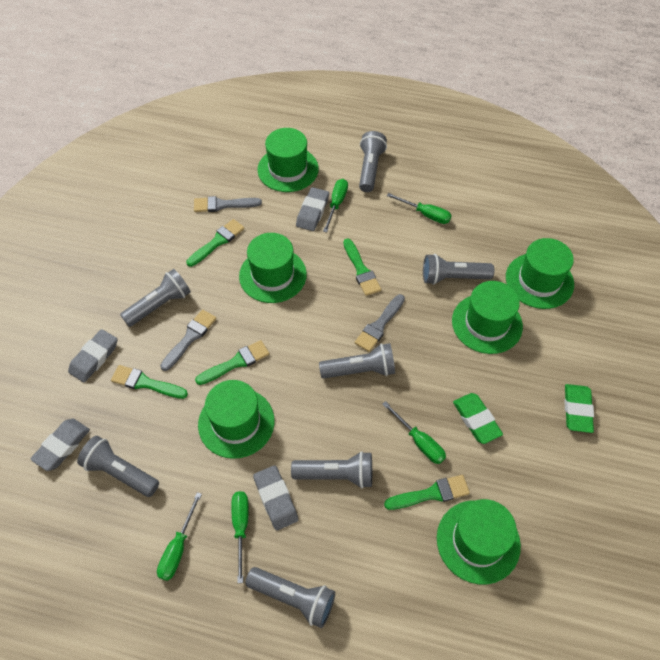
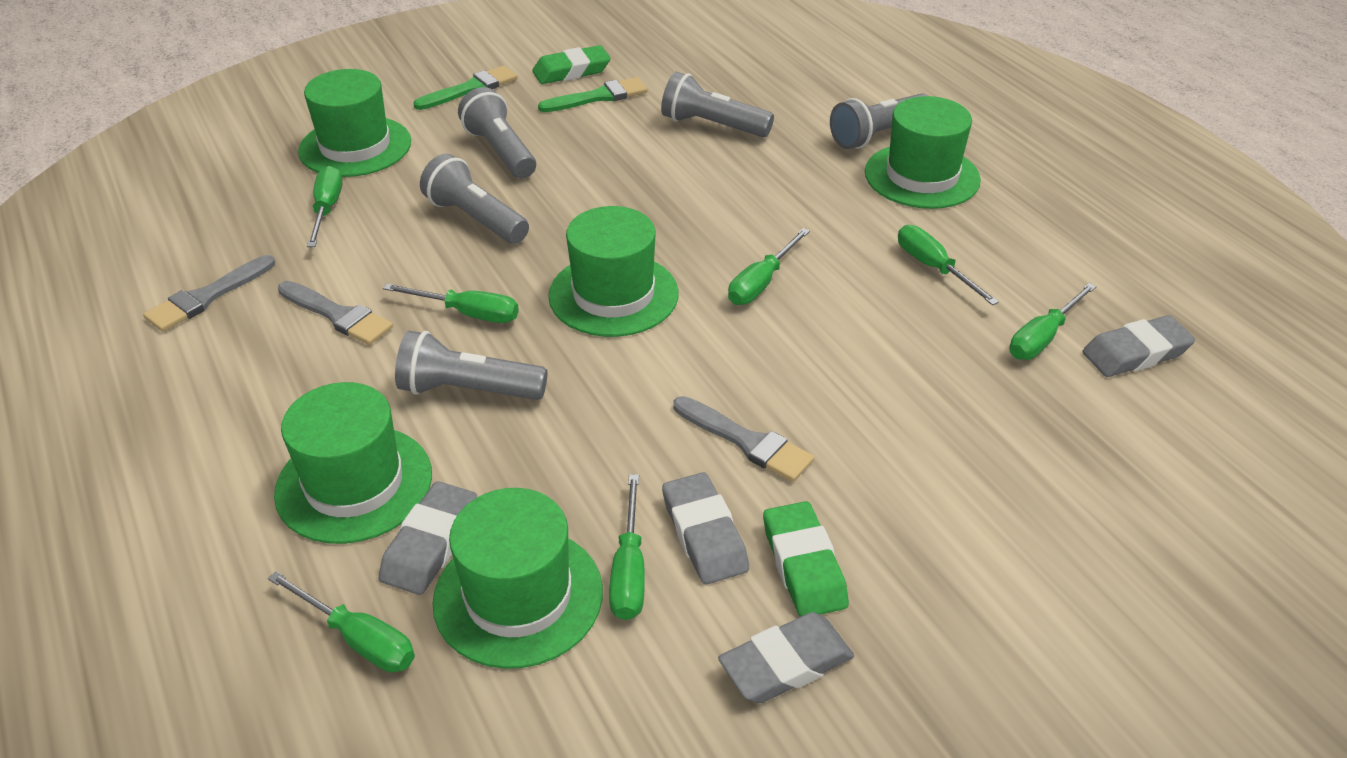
green brush: 5 -> 2
green hat: 6 -> 5
green screwdriver: 5 -> 7
grey flashlight: 7 -> 5

